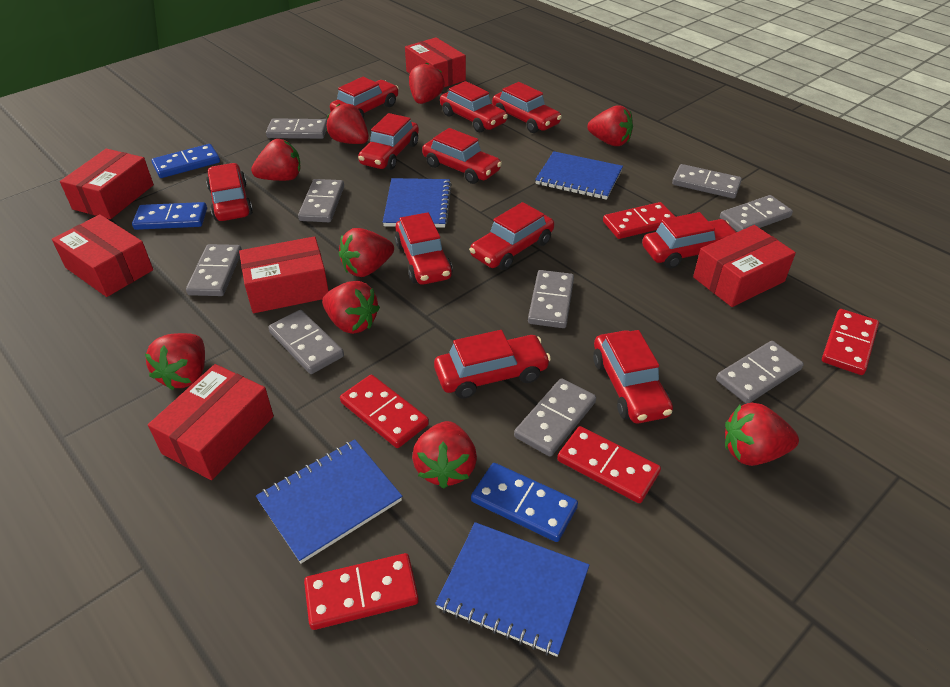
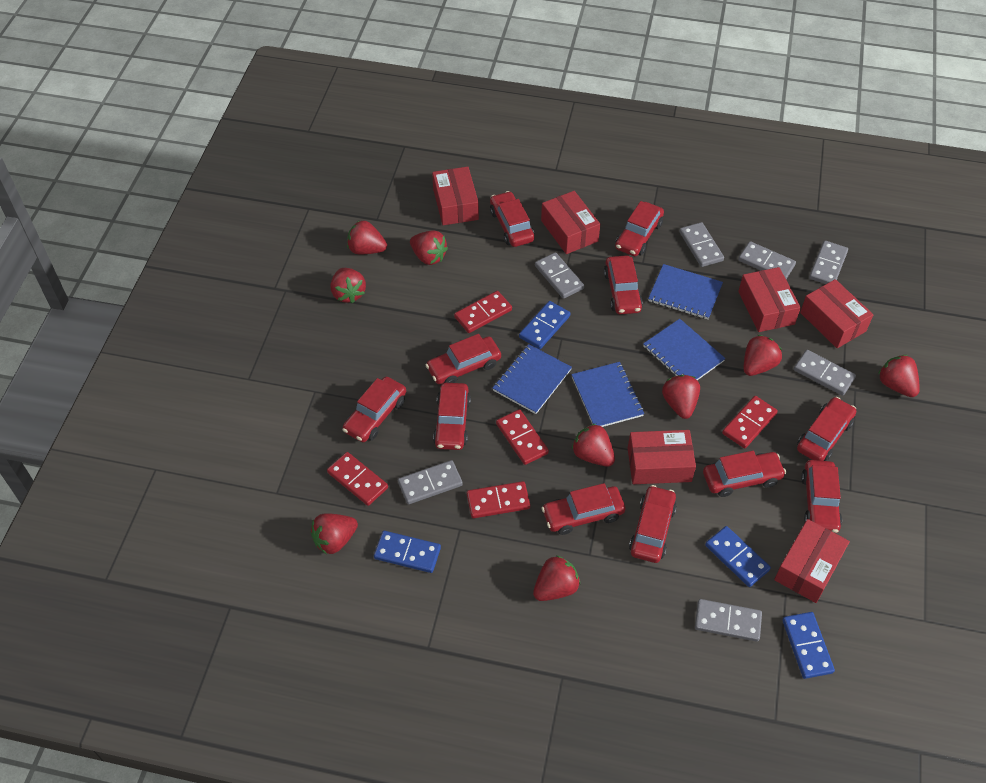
blue domino: 3 -> 4
grey domino: 9 -> 7

